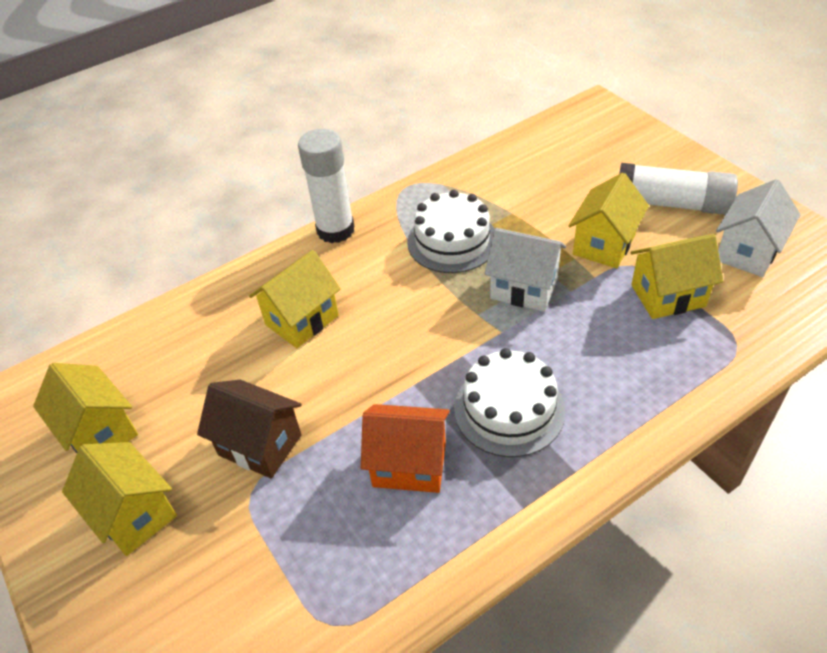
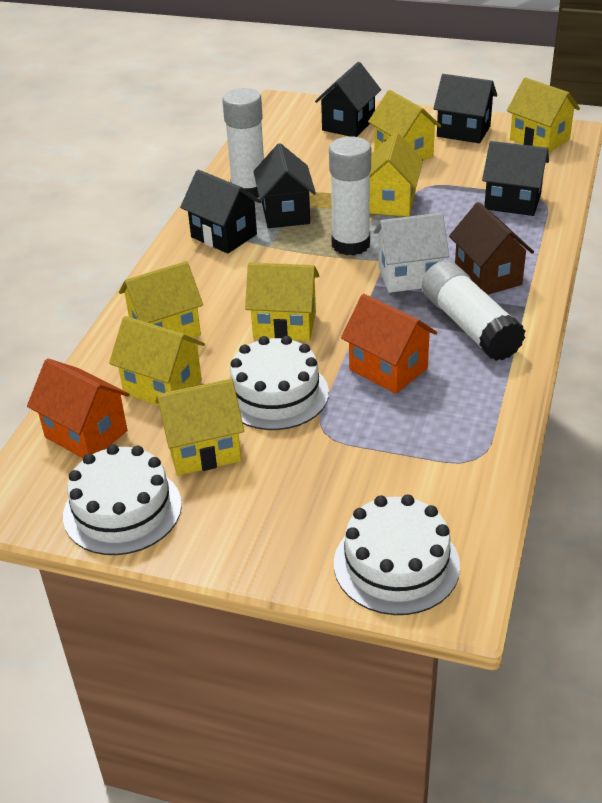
black house: 0 -> 5
orange house: 1 -> 2
white cake: 2 -> 3
white glue stick: 2 -> 3
white house: 2 -> 1
yellow house: 5 -> 7

